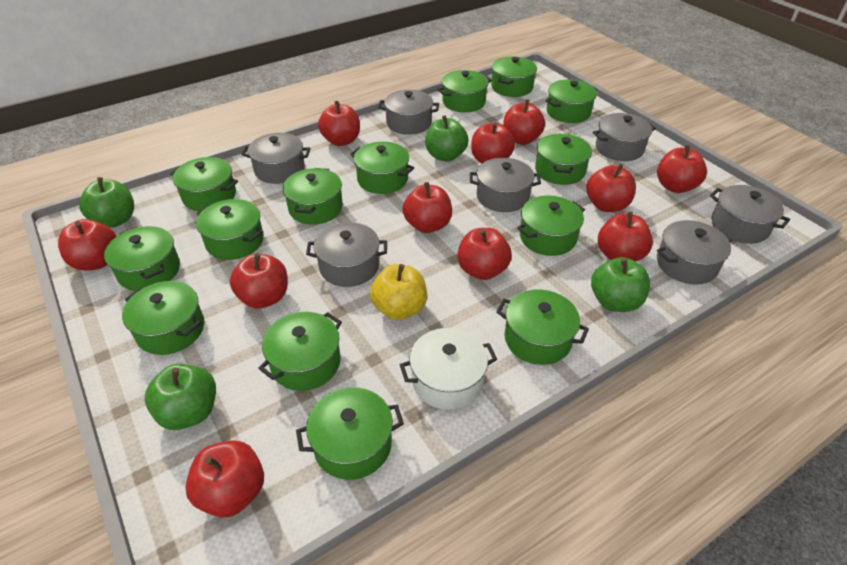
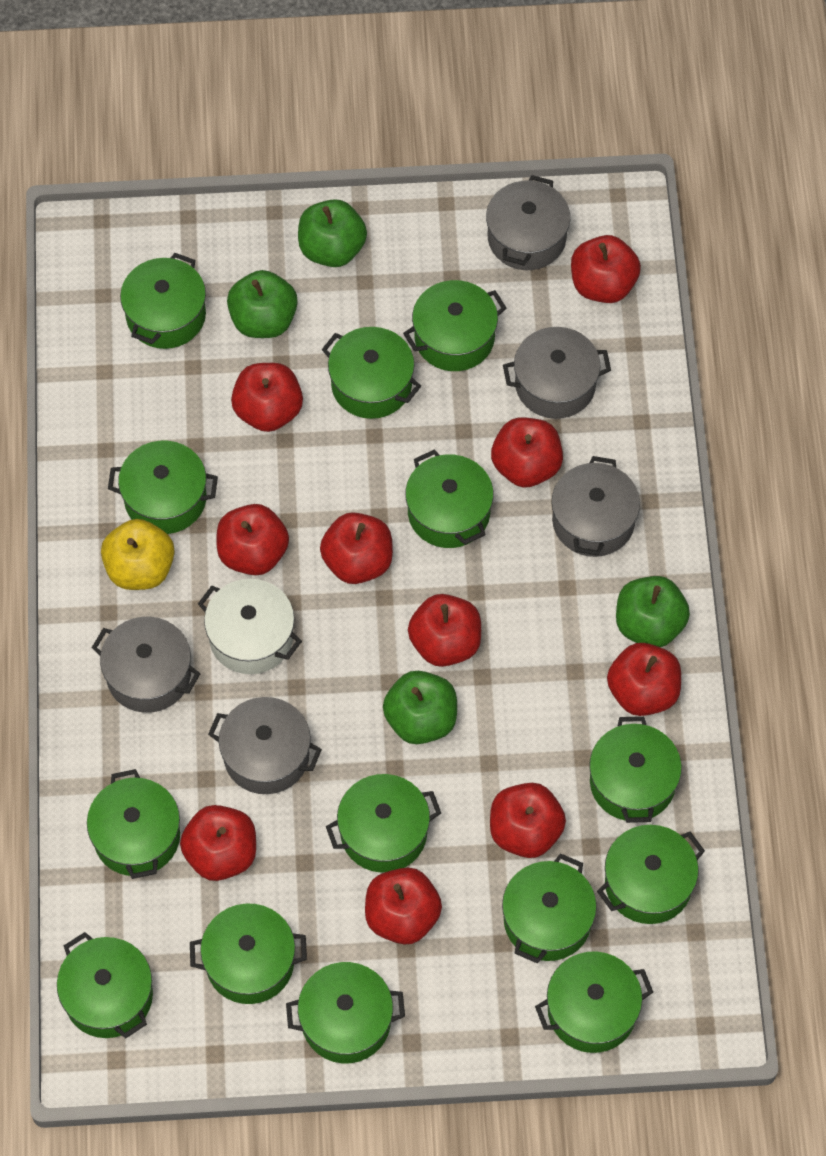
grey pot: 7 -> 5
red apple: 11 -> 10

